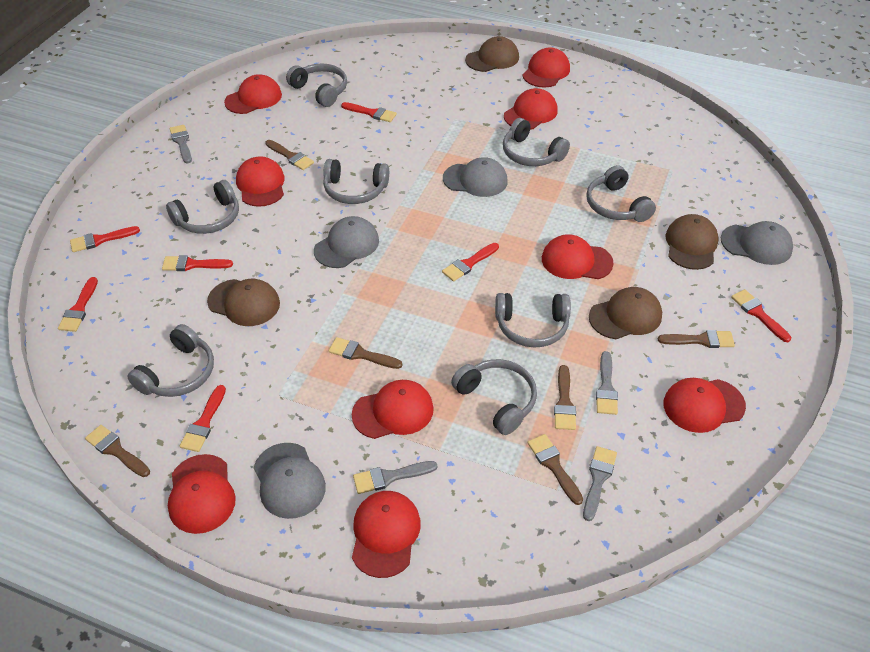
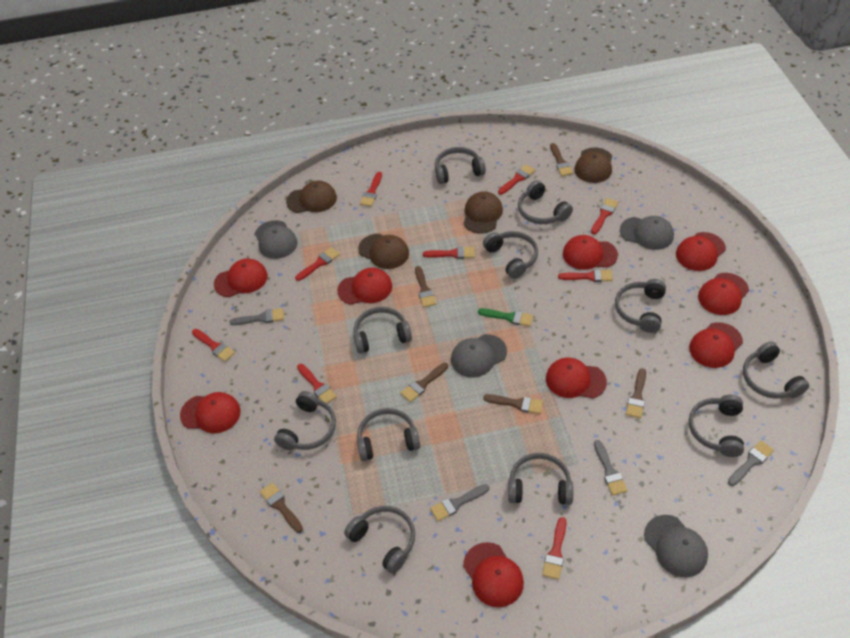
green brush: 0 -> 1
grey headphones: 8 -> 11
red brush: 7 -> 9

